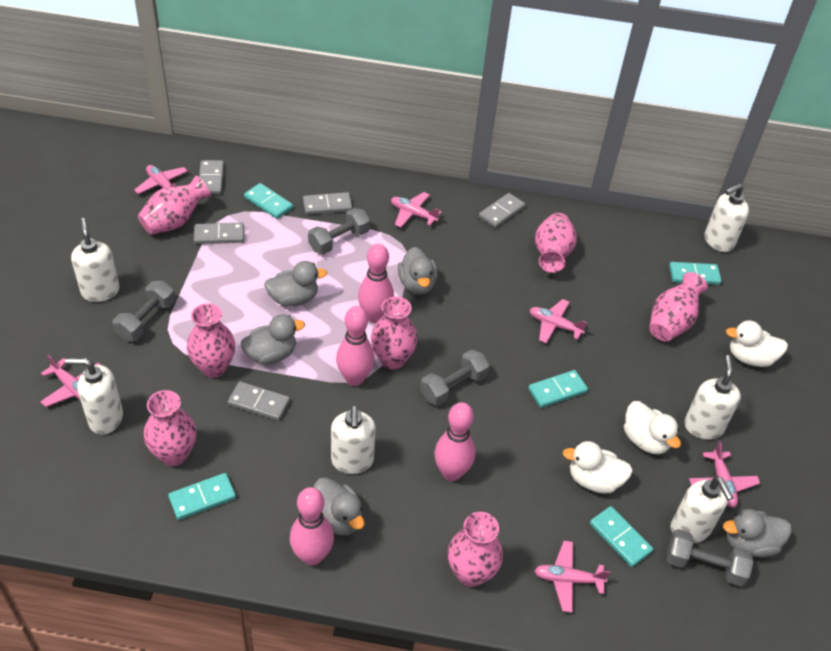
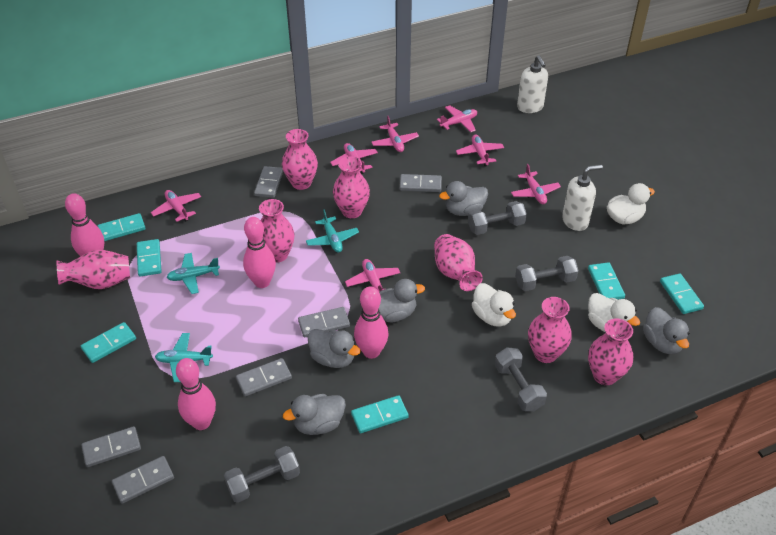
grey domino: 5 -> 6
pink plane: 6 -> 7
turquoise domino: 5 -> 6
turquoise plane: 0 -> 3
white soap dispenser: 6 -> 2

